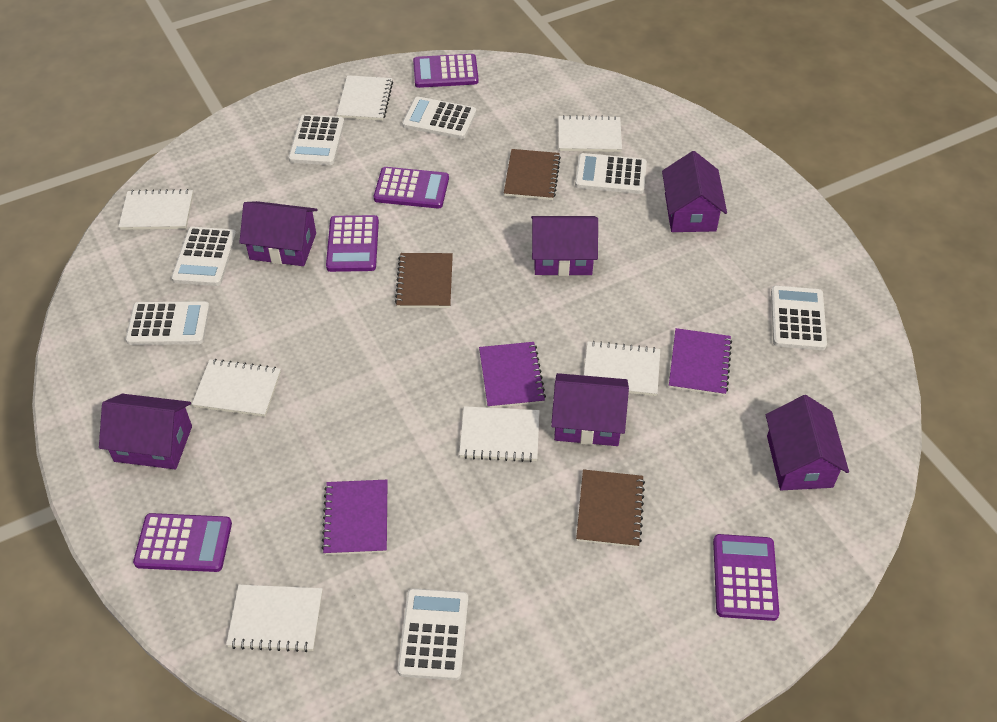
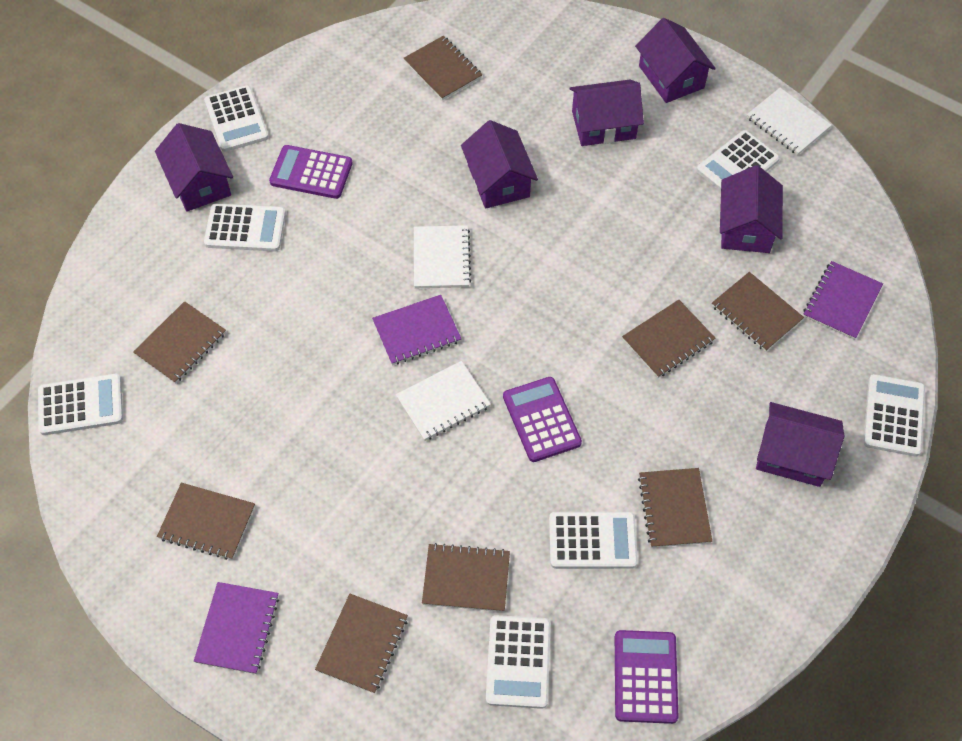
brown notebook: 3 -> 8
purple calculator: 5 -> 3
white notebook: 7 -> 3

